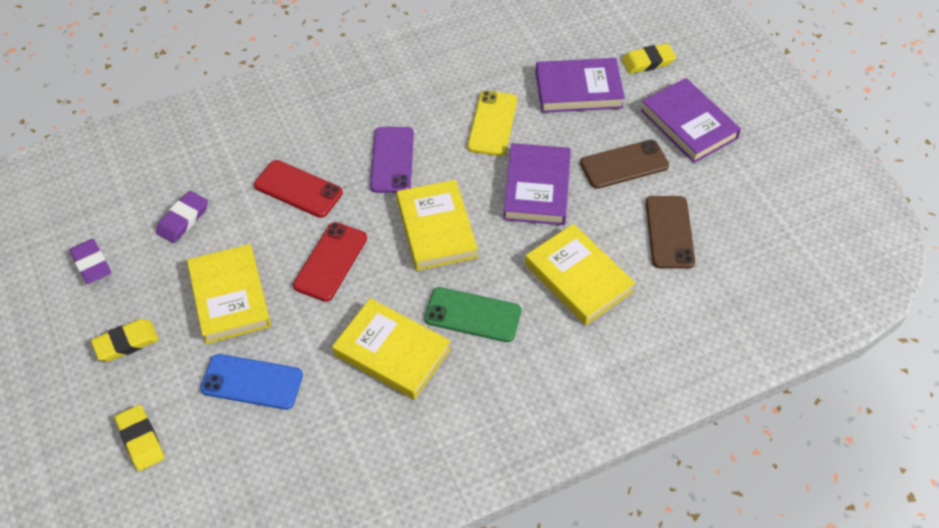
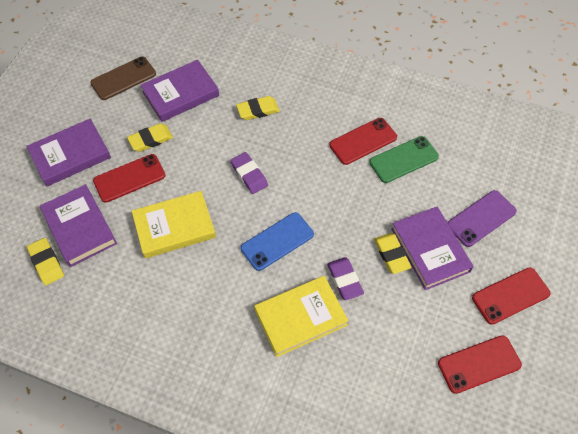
brown phone: 2 -> 1
purple book: 3 -> 4
red phone: 2 -> 4
yellow book: 4 -> 2
yellow eraser: 3 -> 4
yellow phone: 1 -> 0

